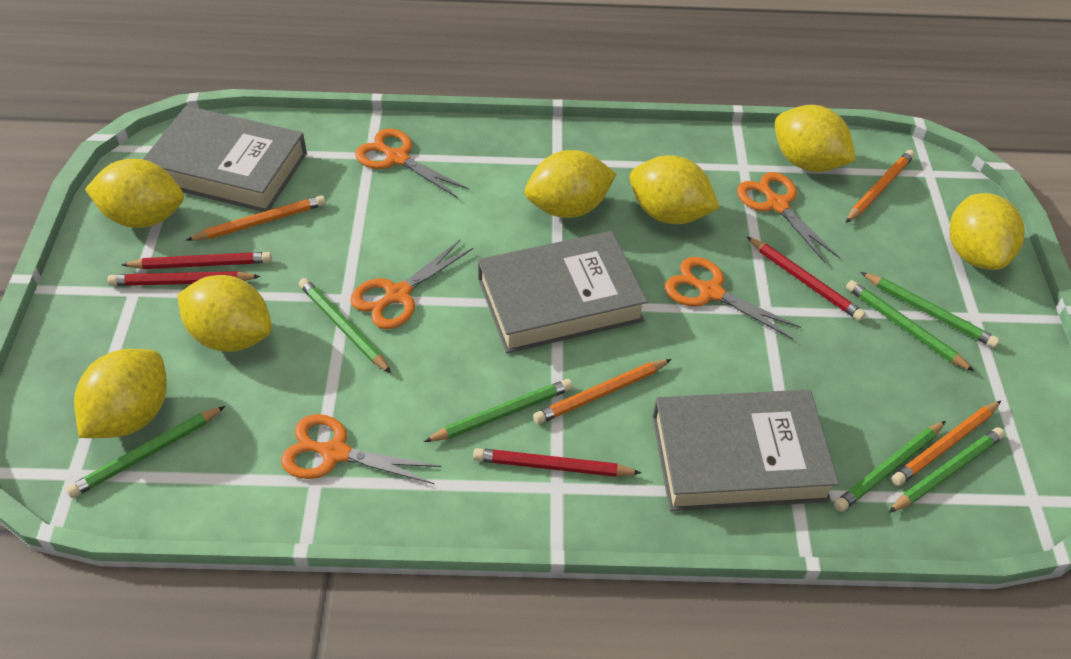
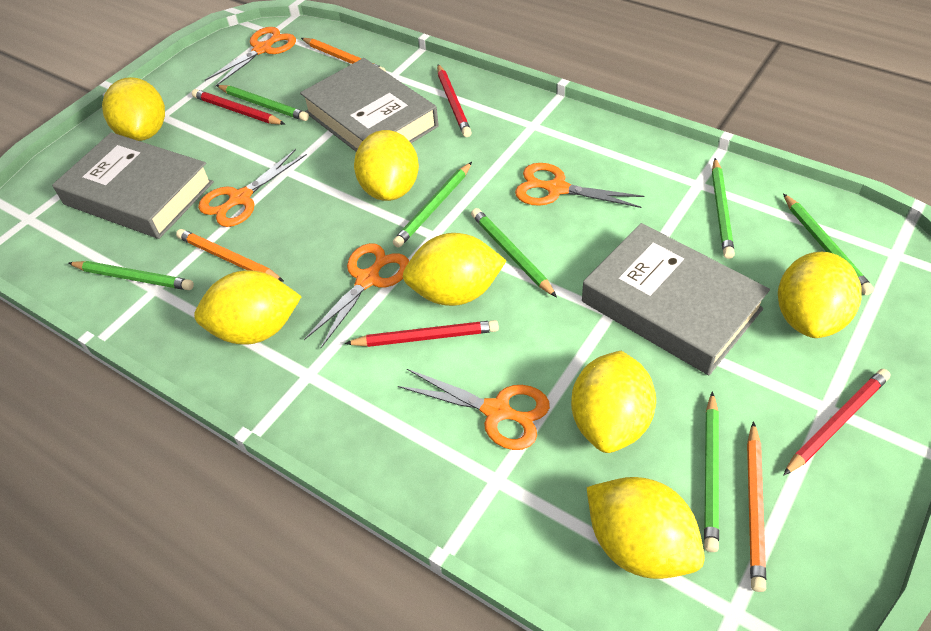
orange pencil: 4 -> 3

